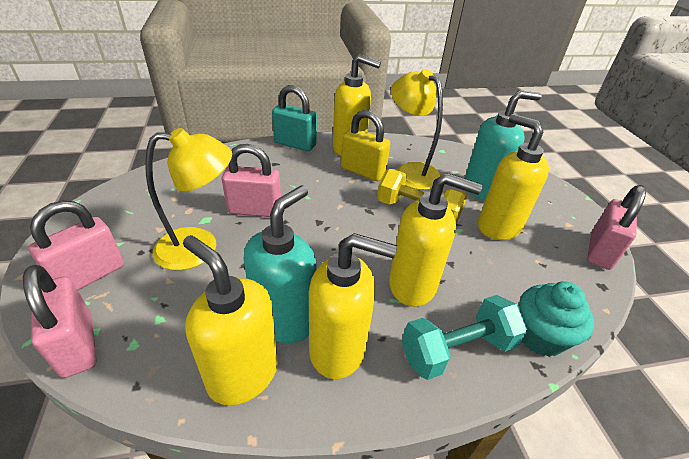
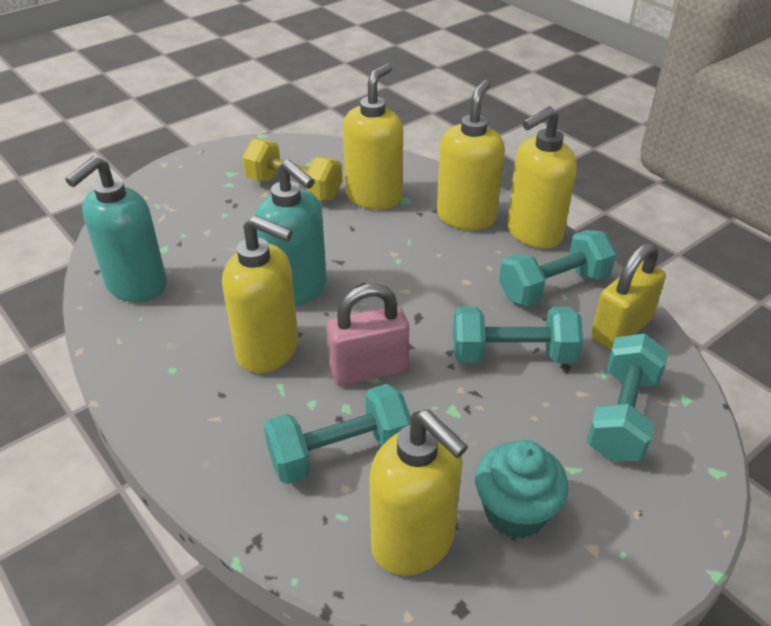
pink padlock: 4 -> 1
turquoise dumbbell: 1 -> 4
turquoise padlock: 1 -> 0
yellow lamp: 2 -> 0

